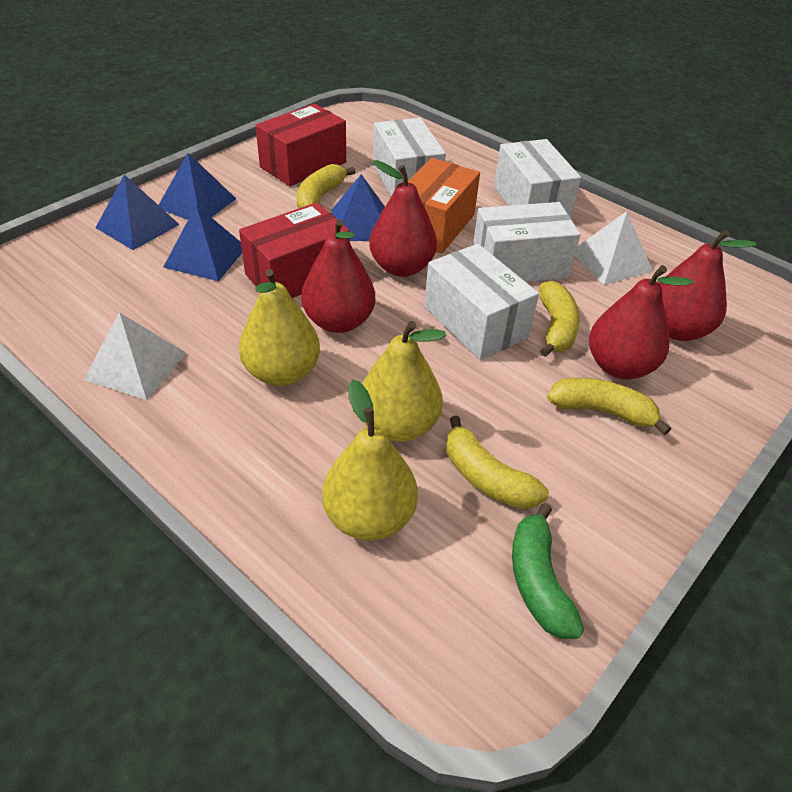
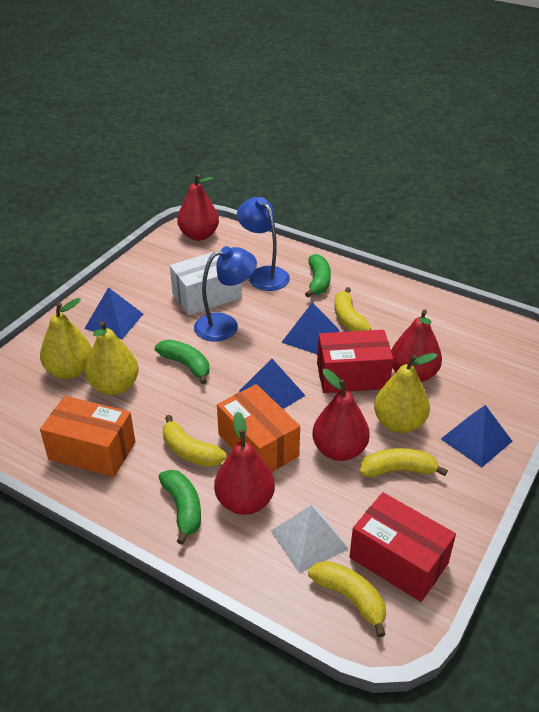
blue lamp: 0 -> 2
green banana: 1 -> 3
orange box: 1 -> 2
white box: 4 -> 1
white pyramid: 2 -> 1

